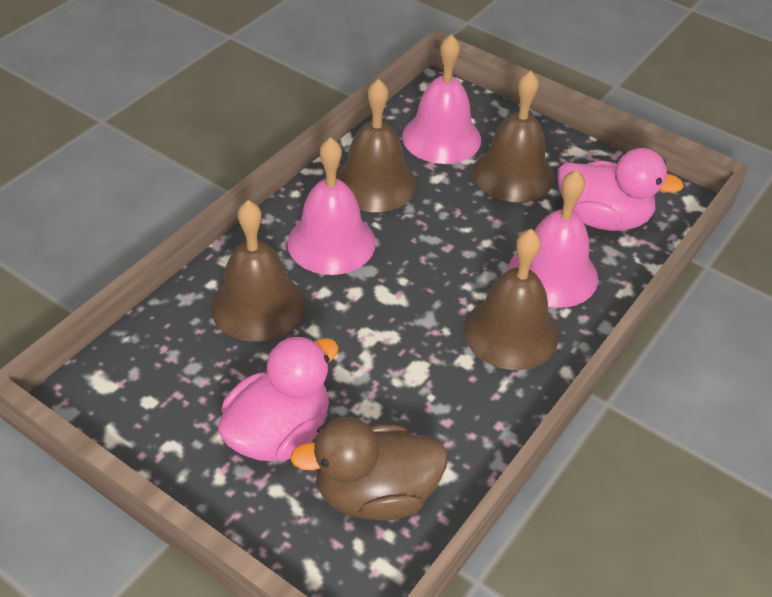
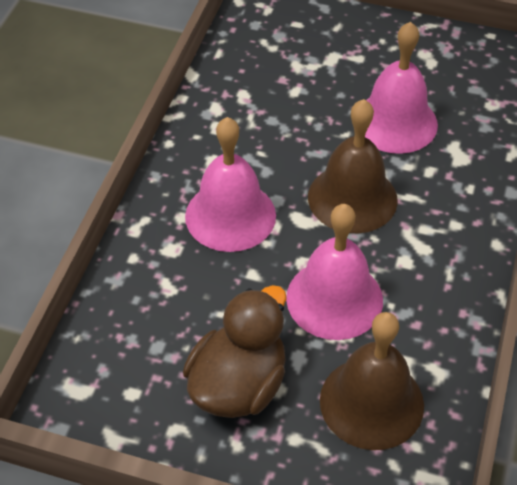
brown bell: 4 -> 2
pink duck: 2 -> 0

